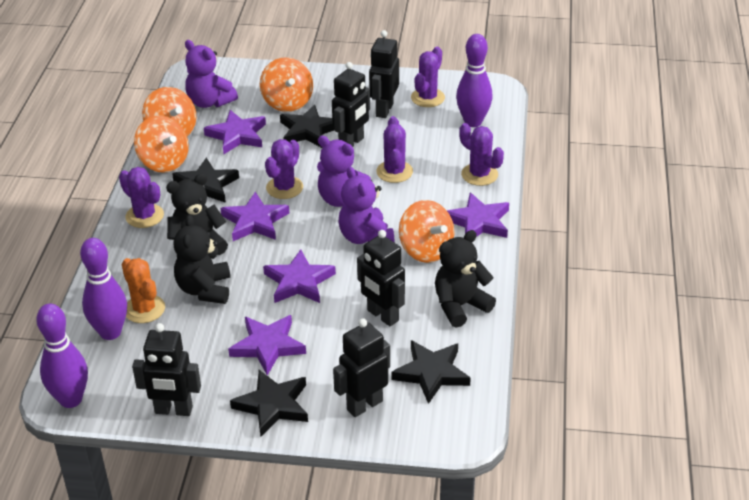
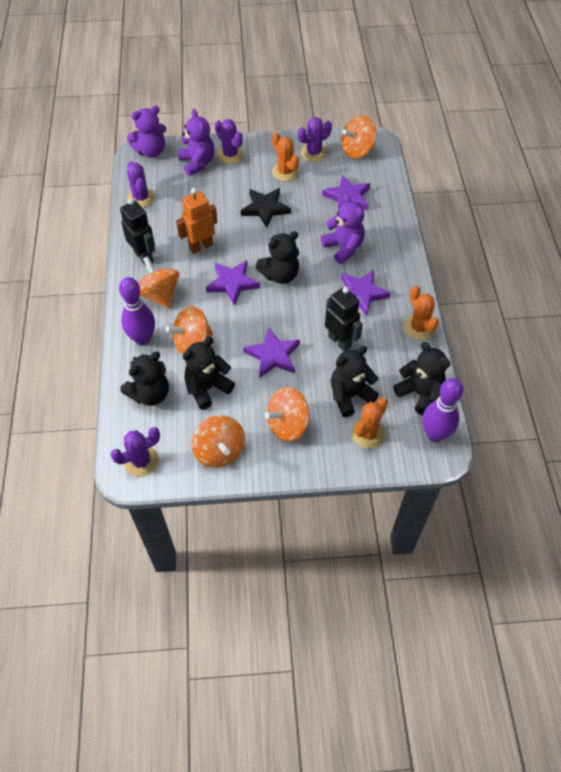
black robot: 5 -> 2
black star: 4 -> 1
black teddy bear: 3 -> 5
orange cactus: 1 -> 3
orange robot: 0 -> 1
orange spinning top: 4 -> 5
purple bowling pin: 3 -> 2
purple cactus: 5 -> 4
purple star: 5 -> 4

